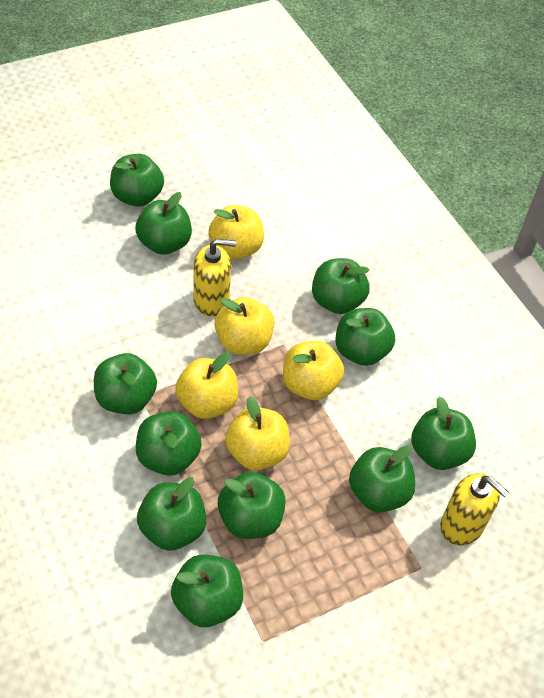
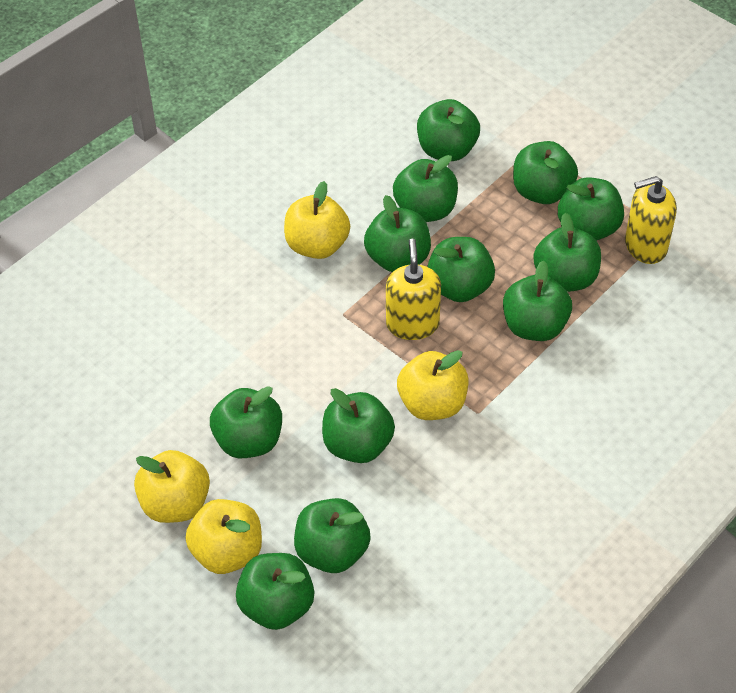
green apple: 11 -> 12
yellow apple: 5 -> 4

